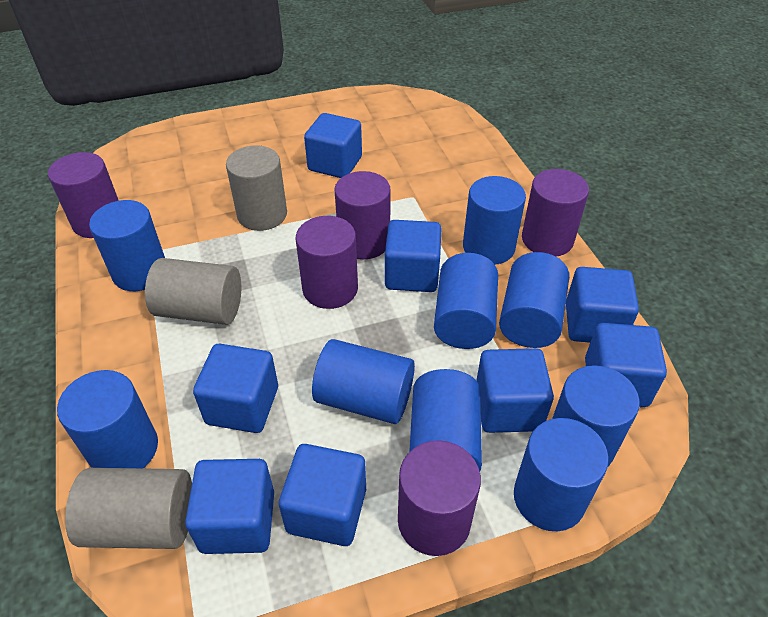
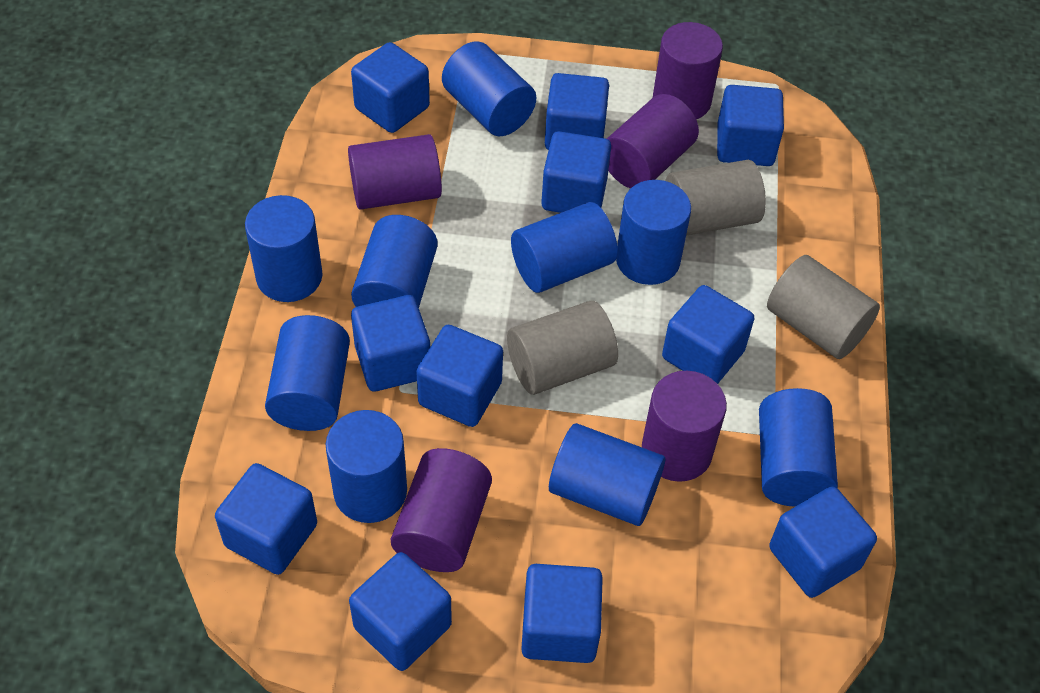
blue cube: 8 -> 11

